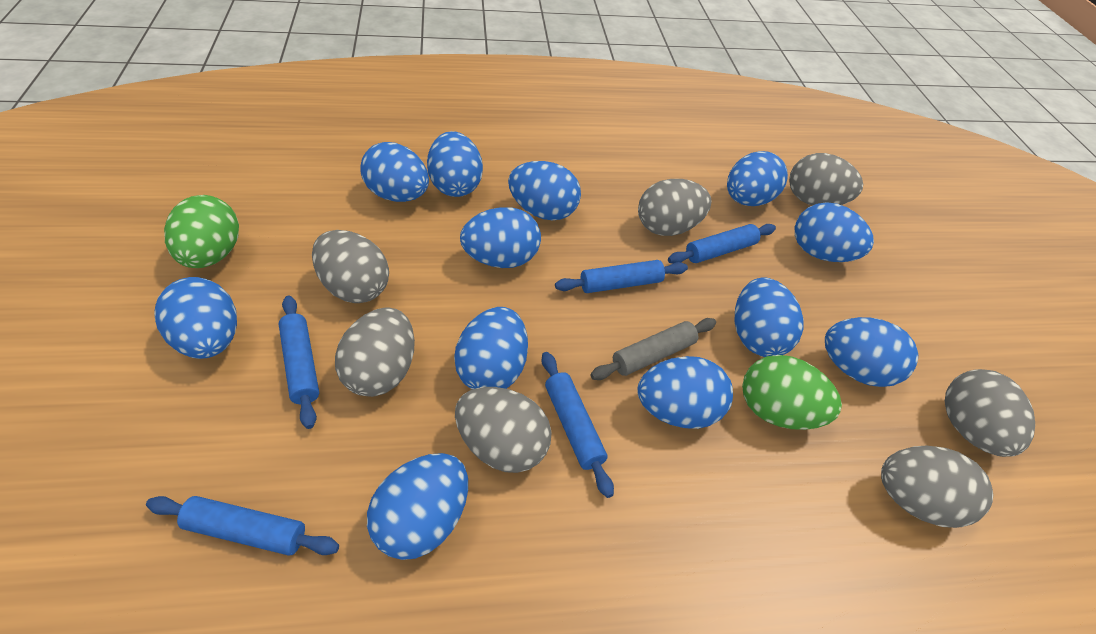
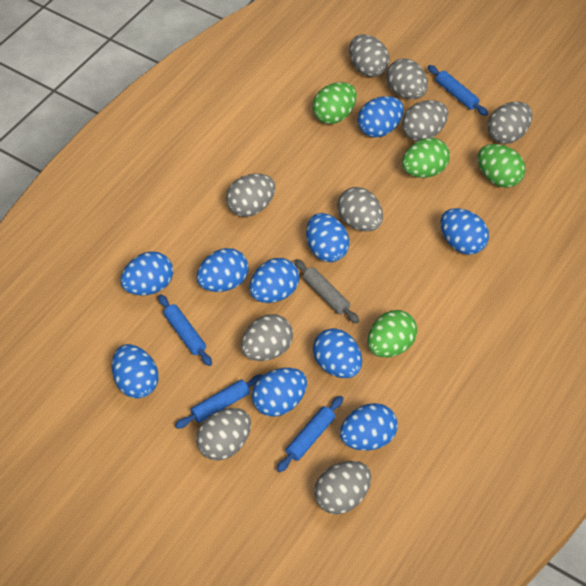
blue egg: 12 -> 10
blue rolling pin: 5 -> 4
green egg: 2 -> 4
grey egg: 7 -> 9

